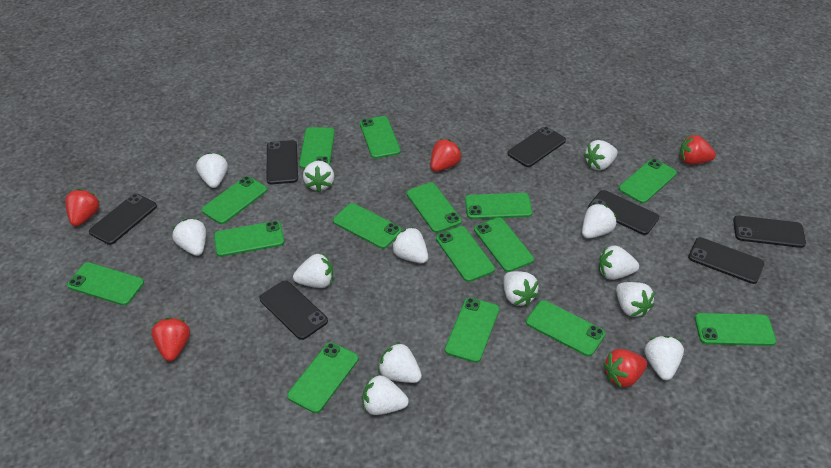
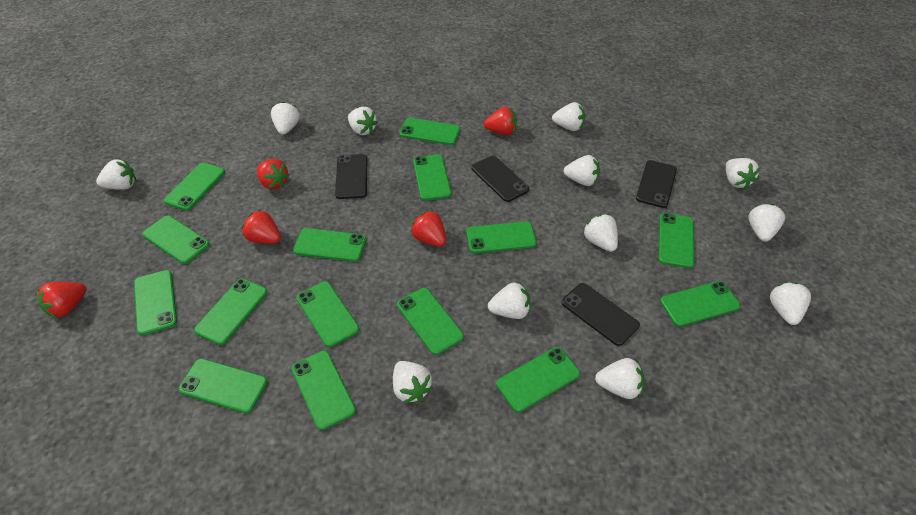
black phone: 7 -> 4
white strawberry: 13 -> 12

